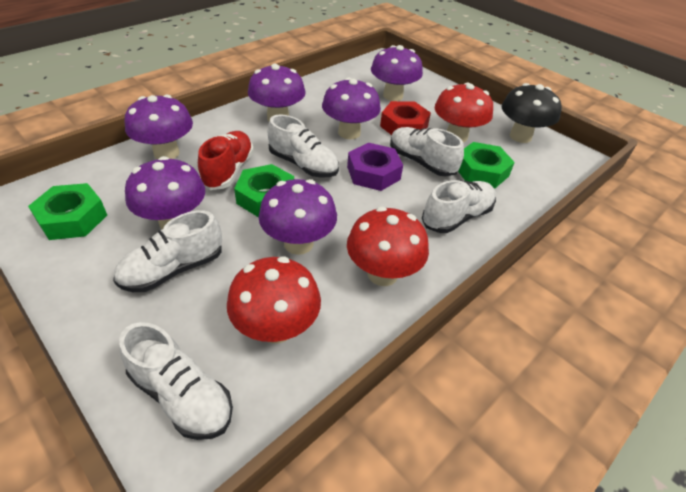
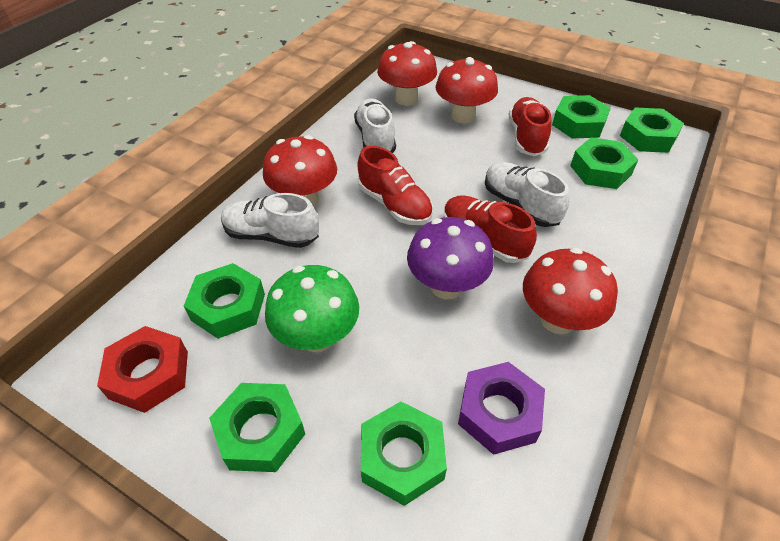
black mushroom: 1 -> 0
green mushroom: 0 -> 1
green nut: 3 -> 6
purple mushroom: 6 -> 1
red mushroom: 3 -> 4
red shoe: 1 -> 3
white shoe: 5 -> 3

